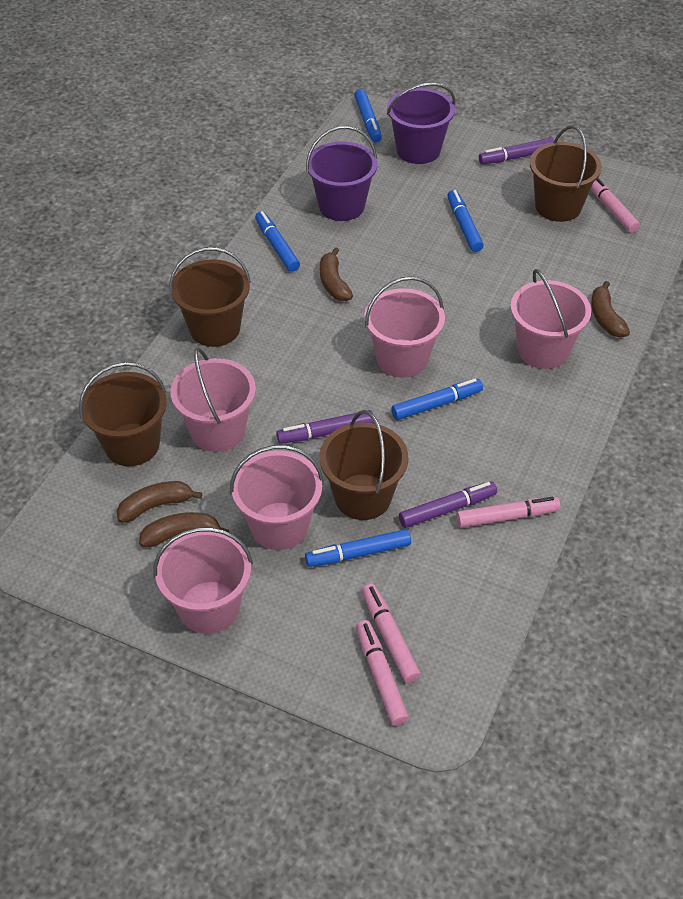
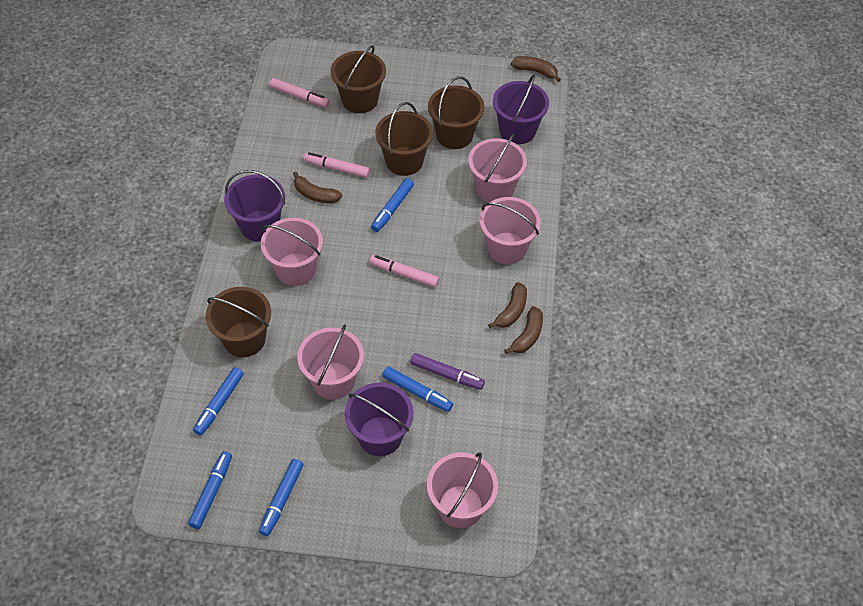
pink marker: 4 -> 3
purple bucket: 2 -> 3
purple marker: 3 -> 1

